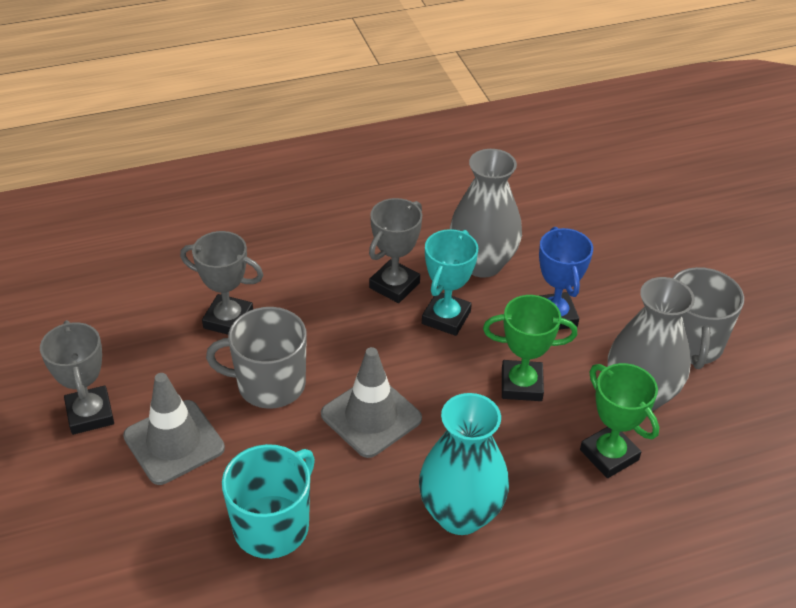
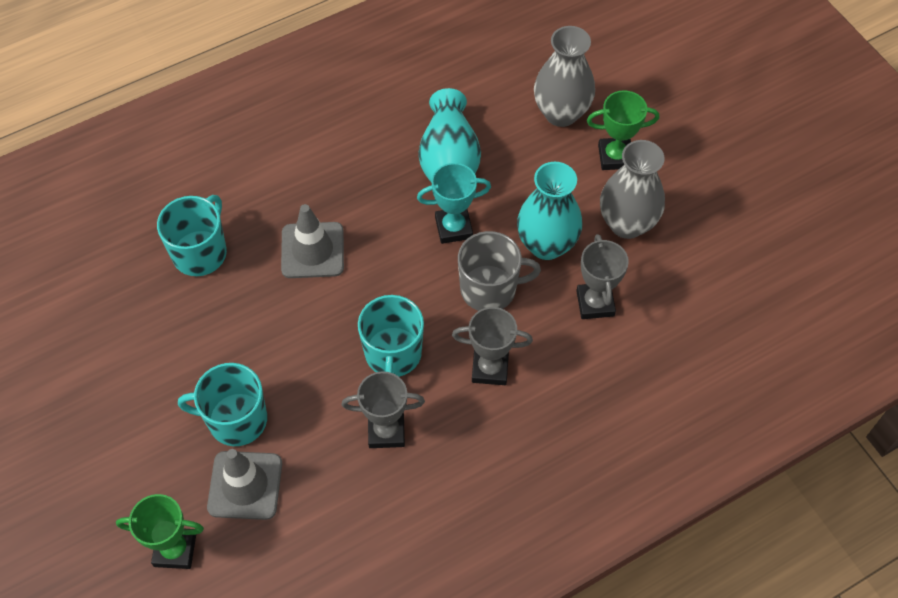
blue trophy: 1 -> 0
grey mug: 2 -> 1
turquoise mug: 1 -> 3
turquoise vase: 1 -> 2

